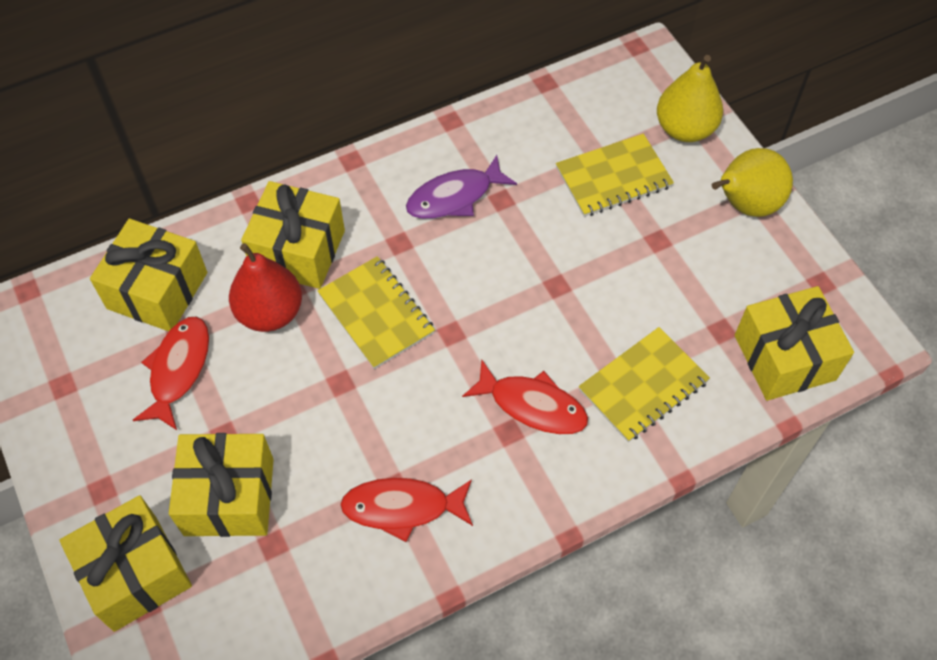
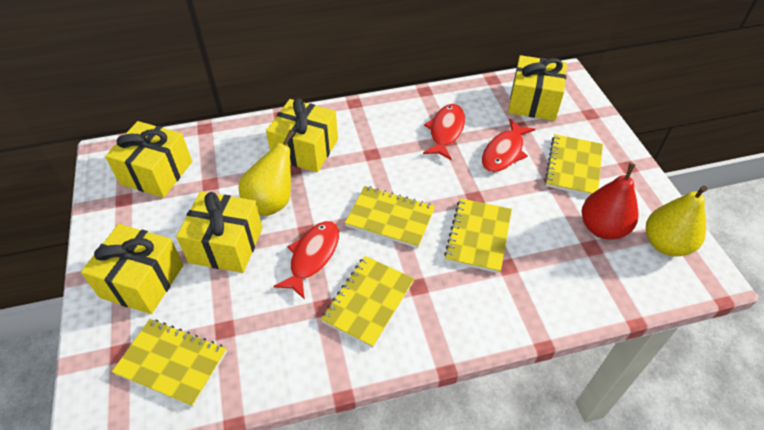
purple fish: 1 -> 0
yellow notebook: 3 -> 5

